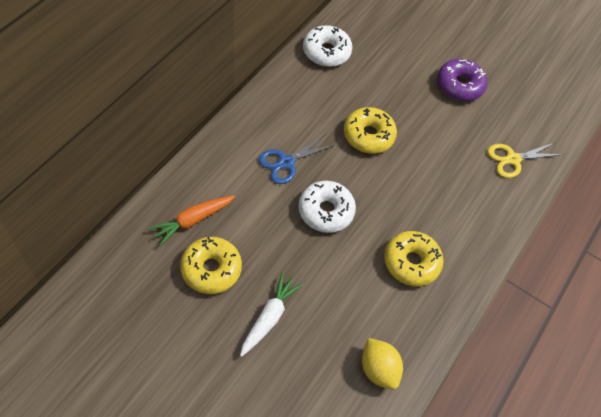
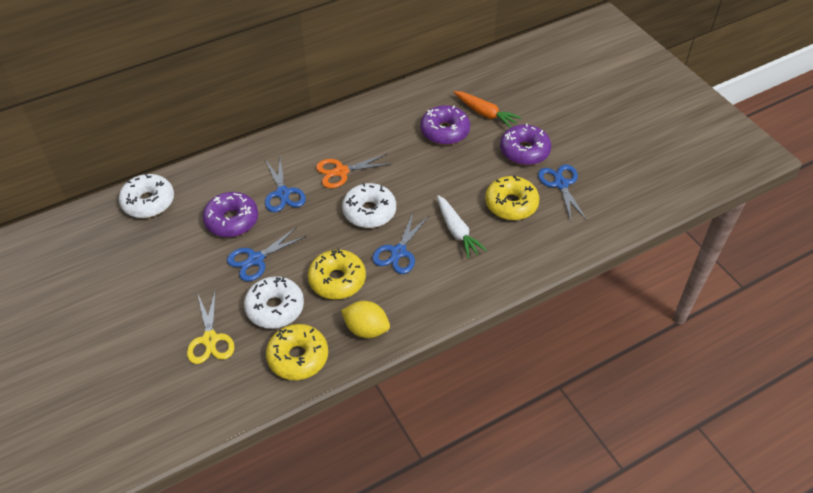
blue scissors: 1 -> 4
orange scissors: 0 -> 1
purple donut: 1 -> 3
white donut: 2 -> 3

